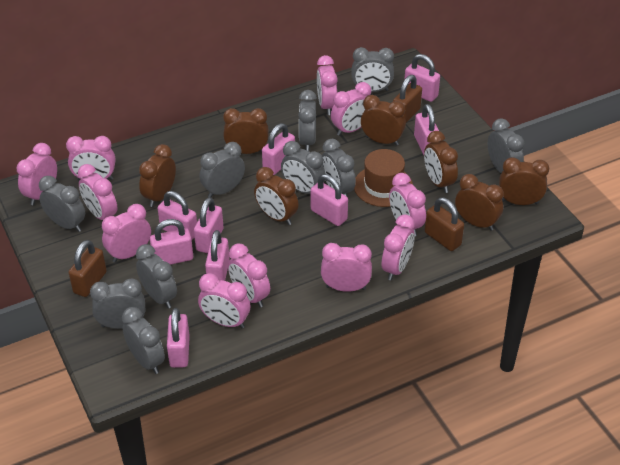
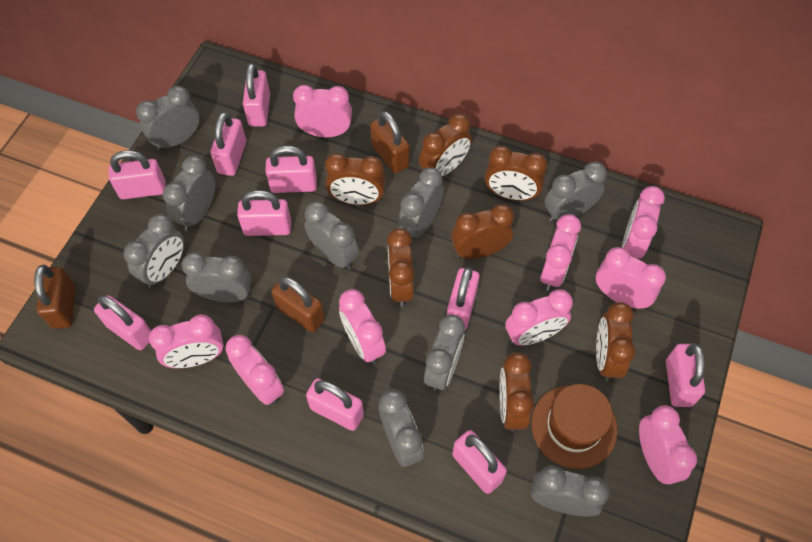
pink clock: 11 -> 9
pink padlock: 9 -> 10

